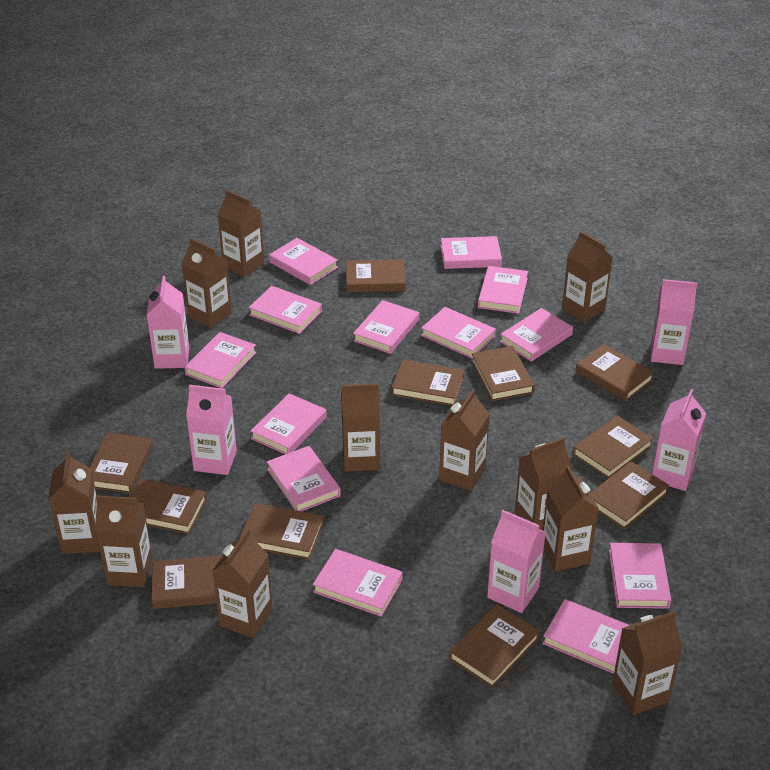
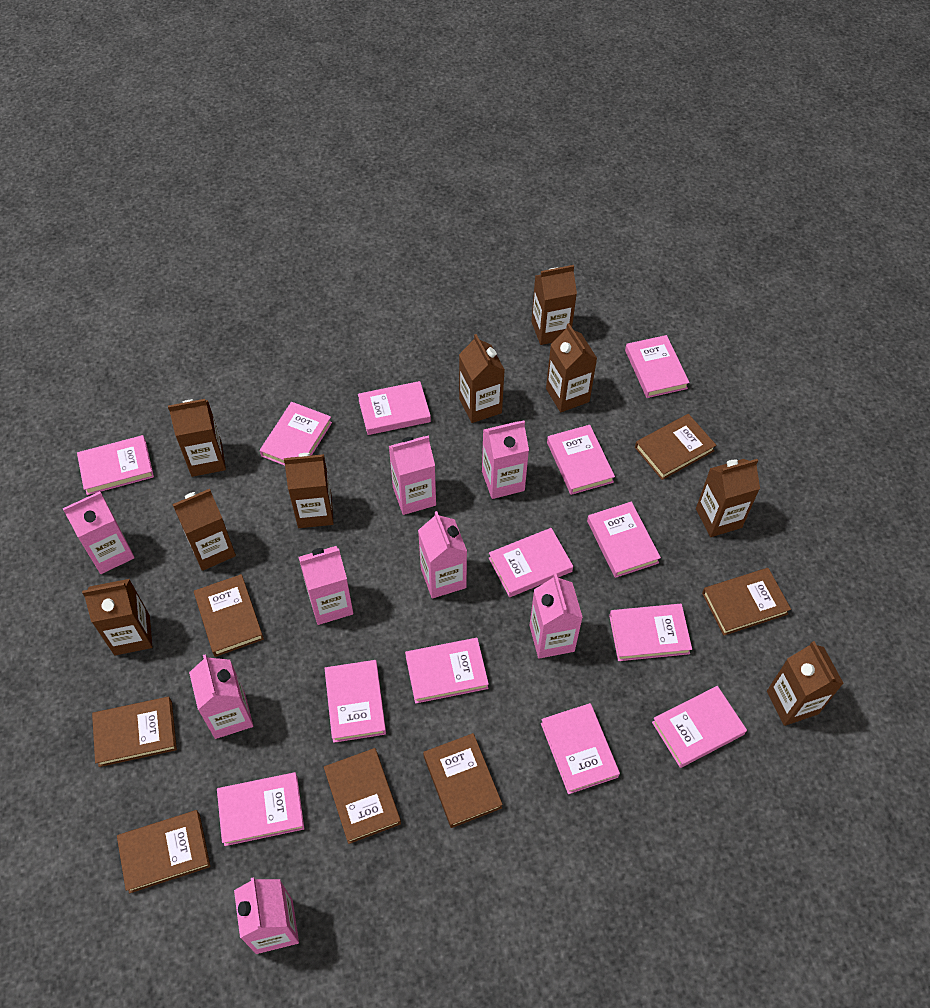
brown book: 11 -> 7
brown carton: 11 -> 9
pink carton: 5 -> 8

